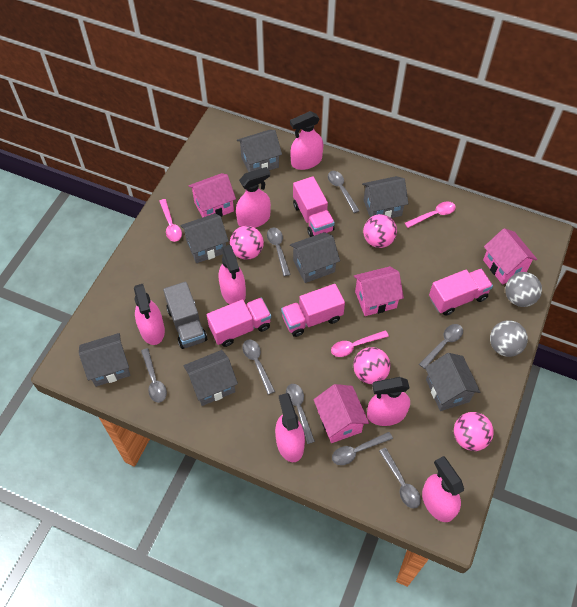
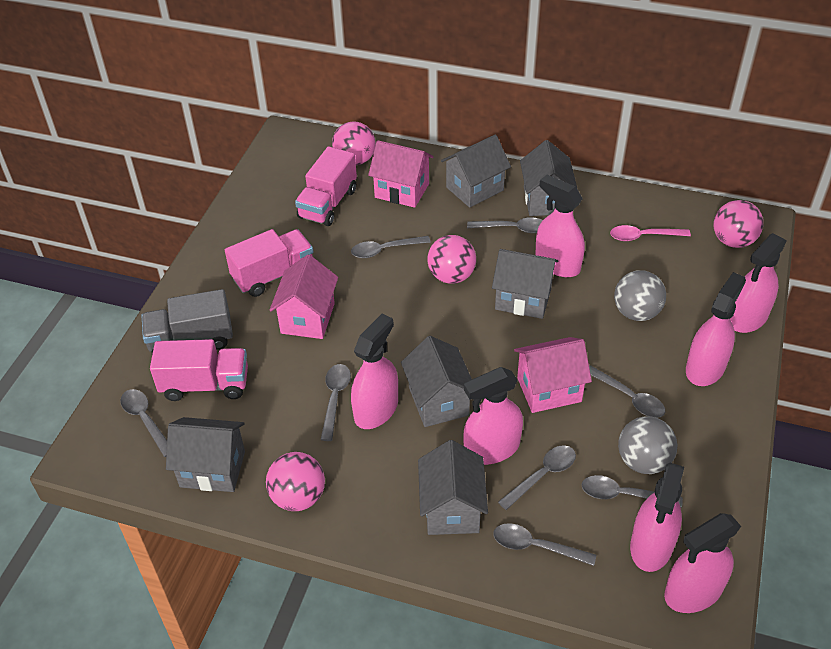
grey house: 7 -> 6
pink house: 4 -> 3
pink spoon: 3 -> 1
pink truck: 4 -> 3

